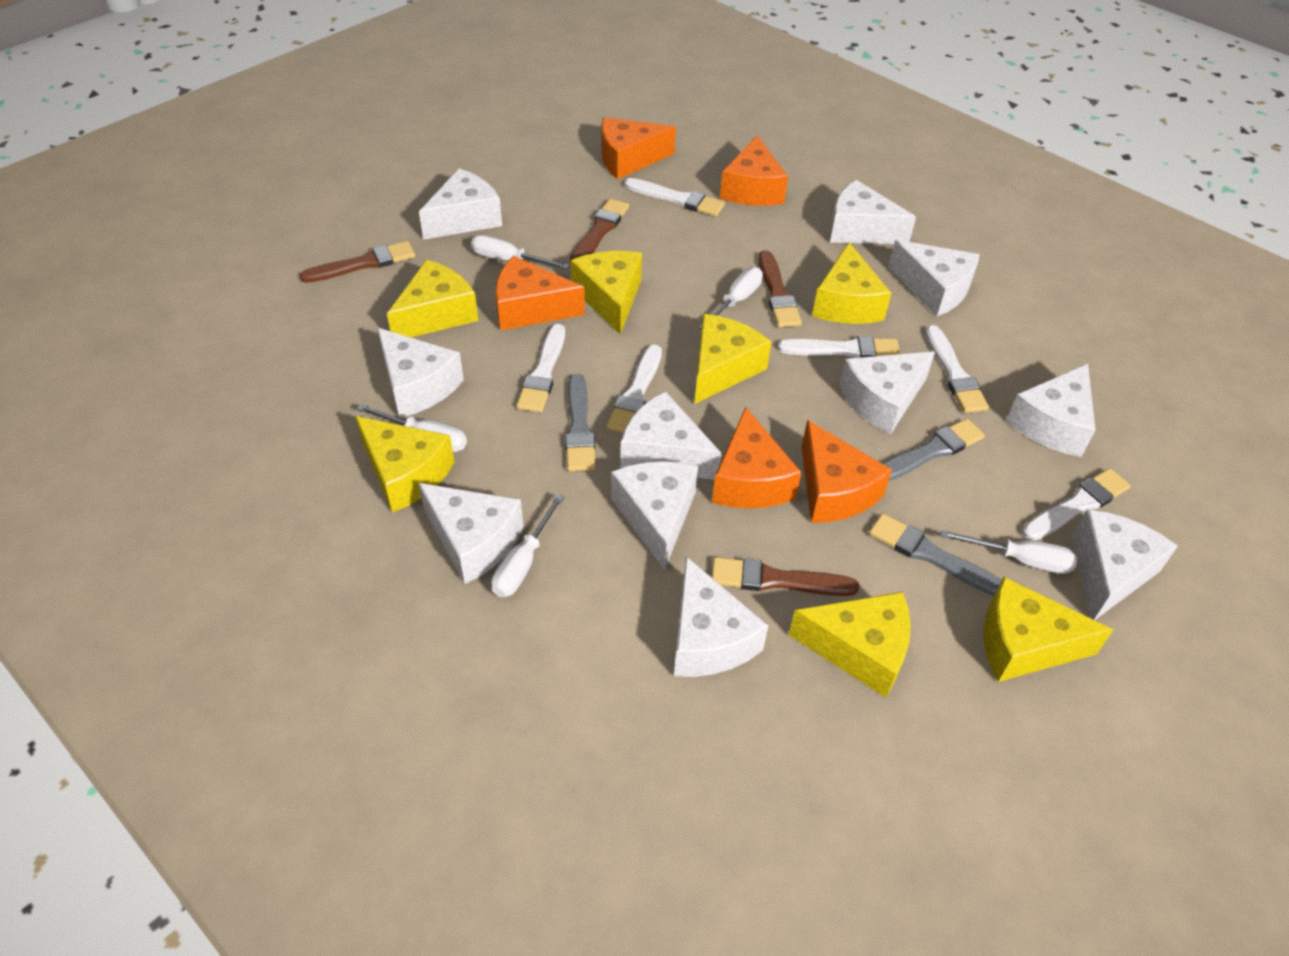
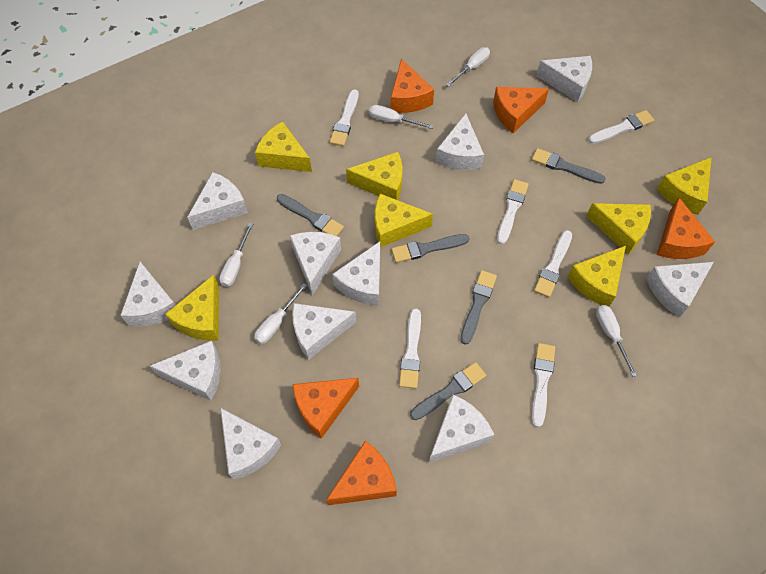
brown brush: 4 -> 0
grey brush: 3 -> 5

